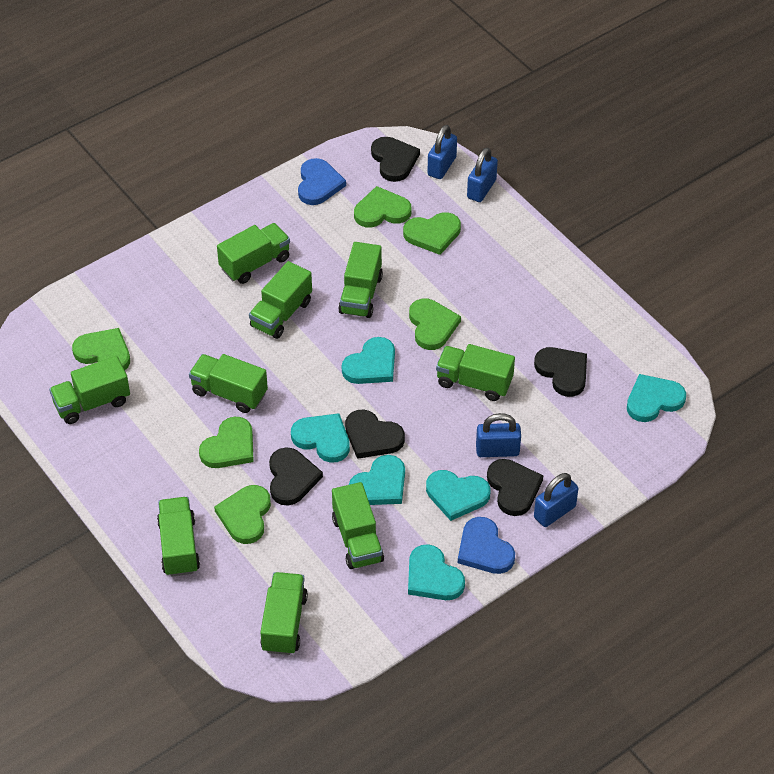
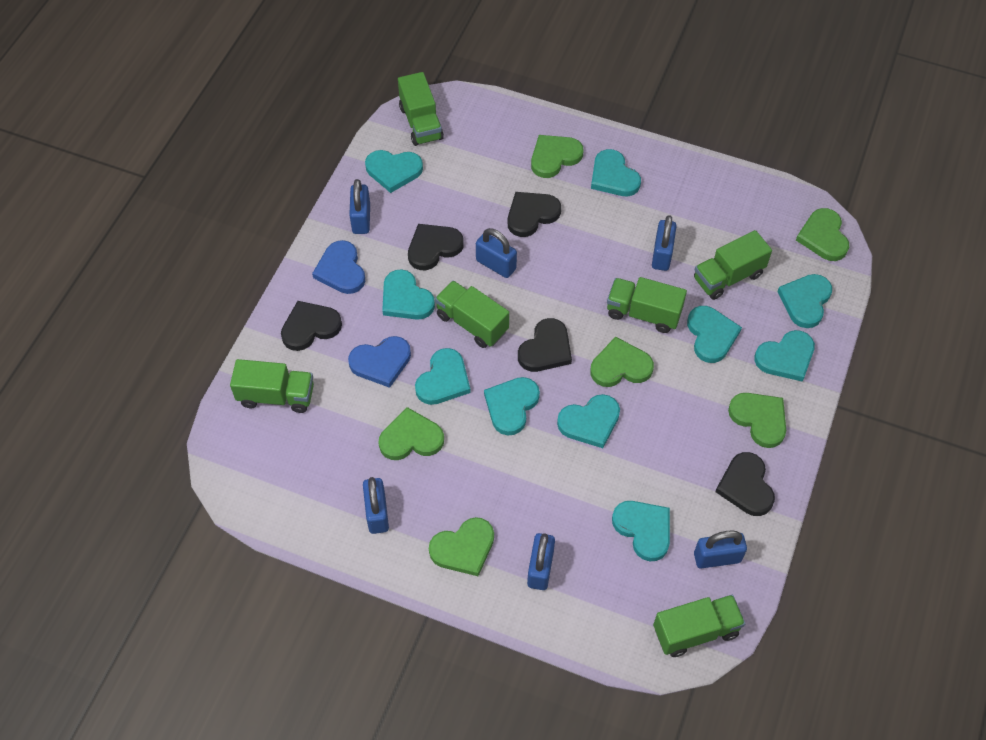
blue padlock: 4 -> 6
green truck: 9 -> 6
turquoise heart: 6 -> 10

